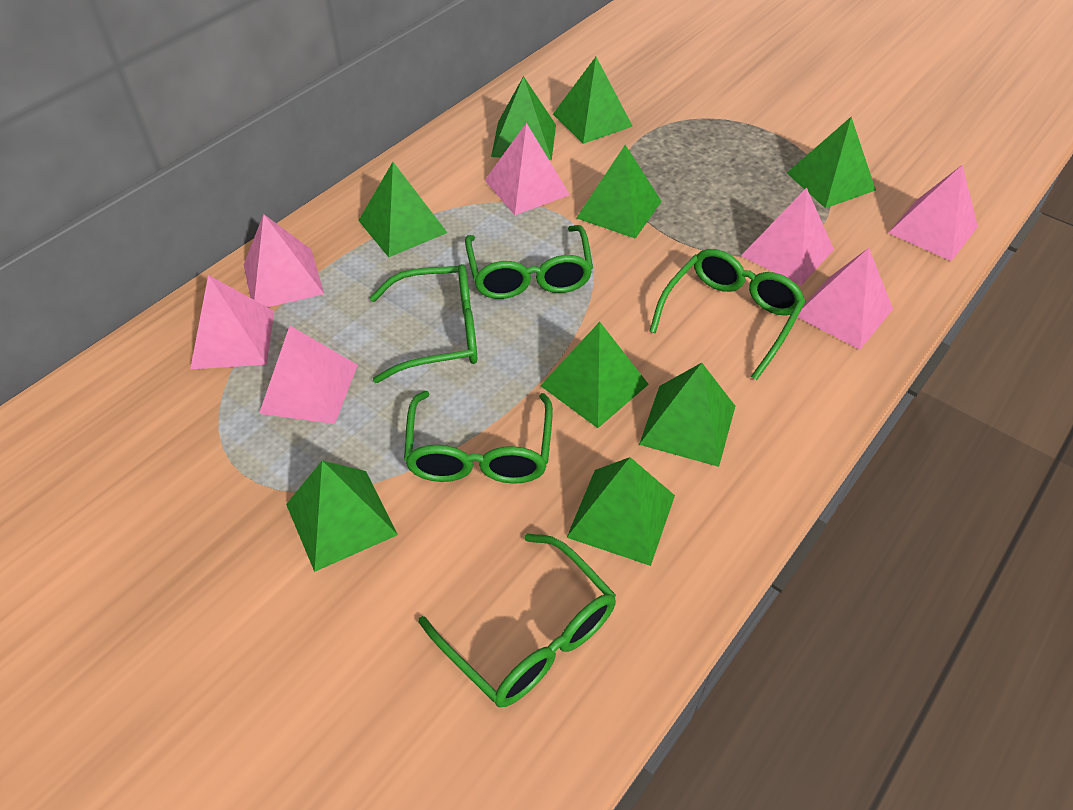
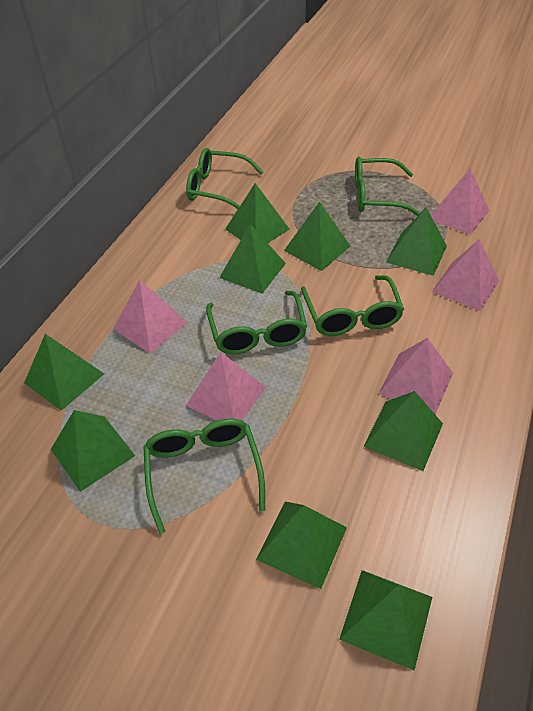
pink pyramid: 7 -> 5

